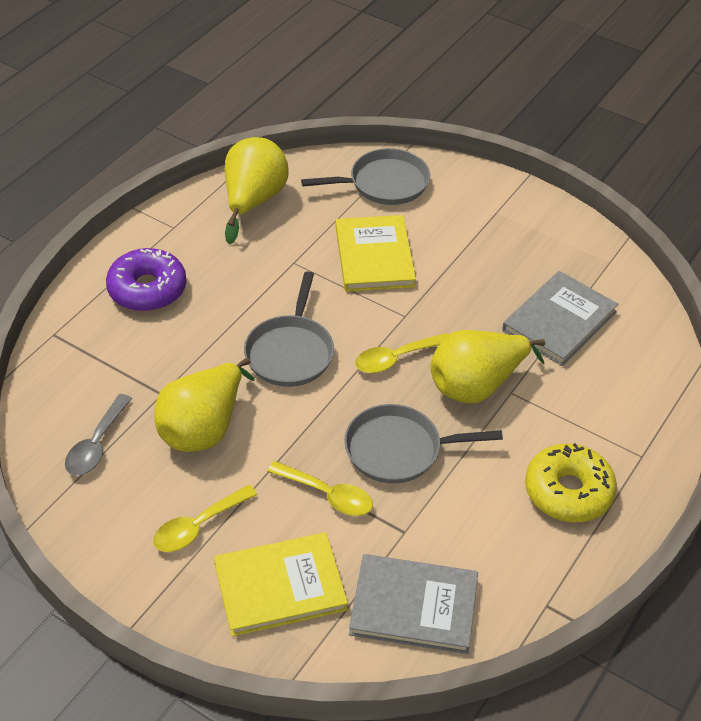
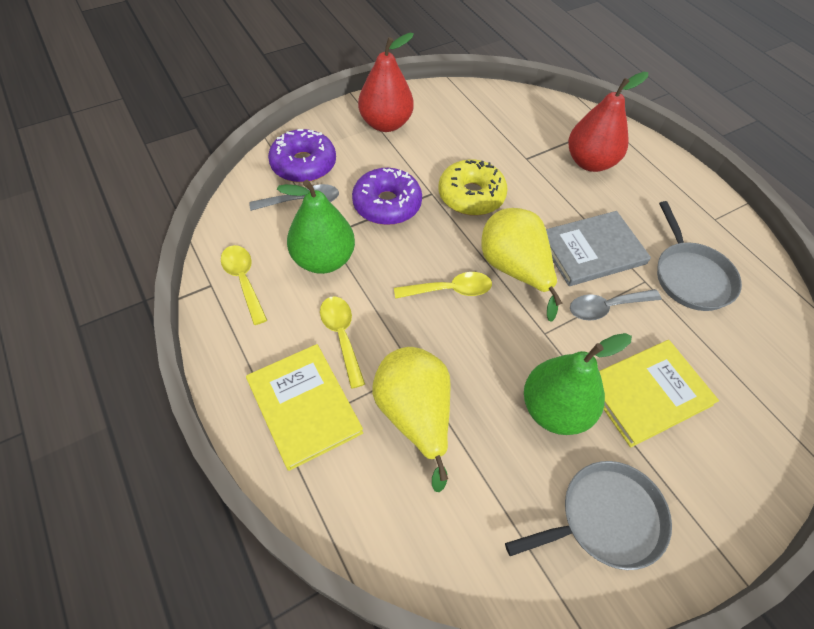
green pear: 0 -> 2
grey book: 2 -> 1
grey pan: 3 -> 2
grey spoon: 1 -> 2
purple donut: 1 -> 2
red pear: 0 -> 2
yellow pear: 3 -> 2

